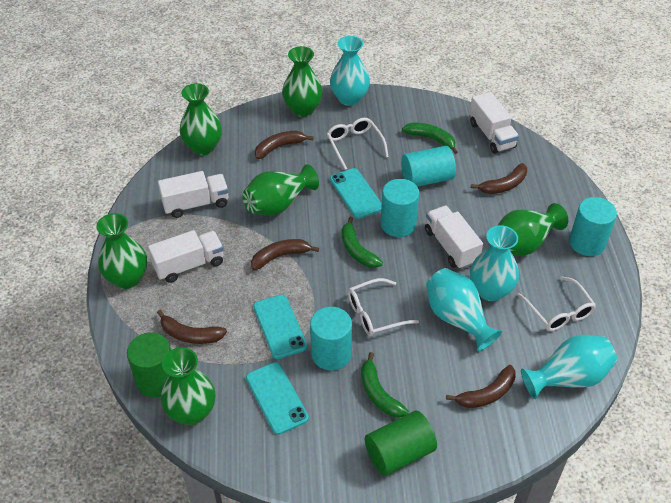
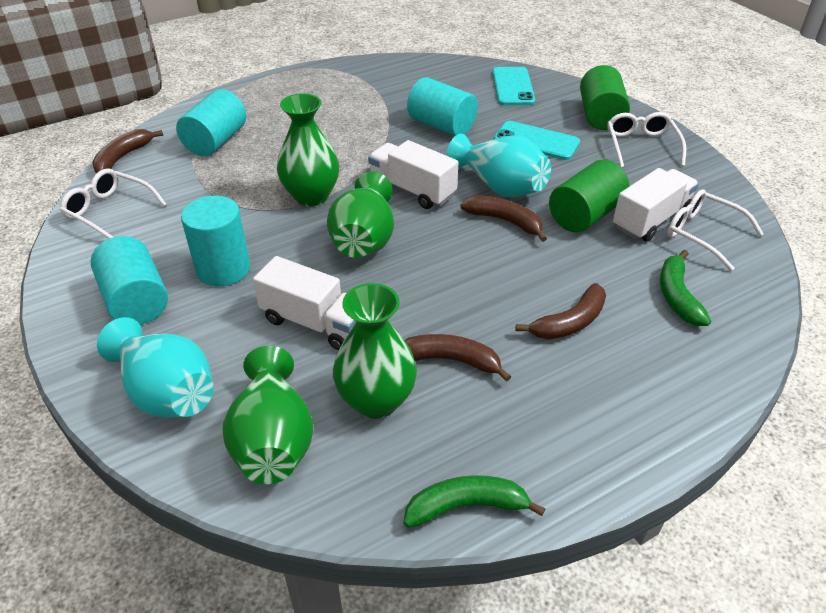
brown banana: 5 -> 4
green banana: 3 -> 2
green vase: 6 -> 4
turquoise phone: 3 -> 2
turquoise vase: 4 -> 2
white truck: 4 -> 3

